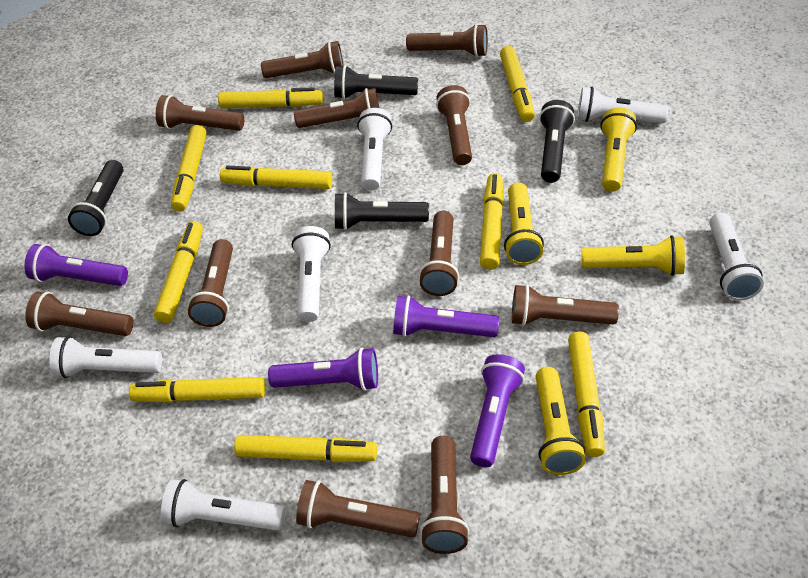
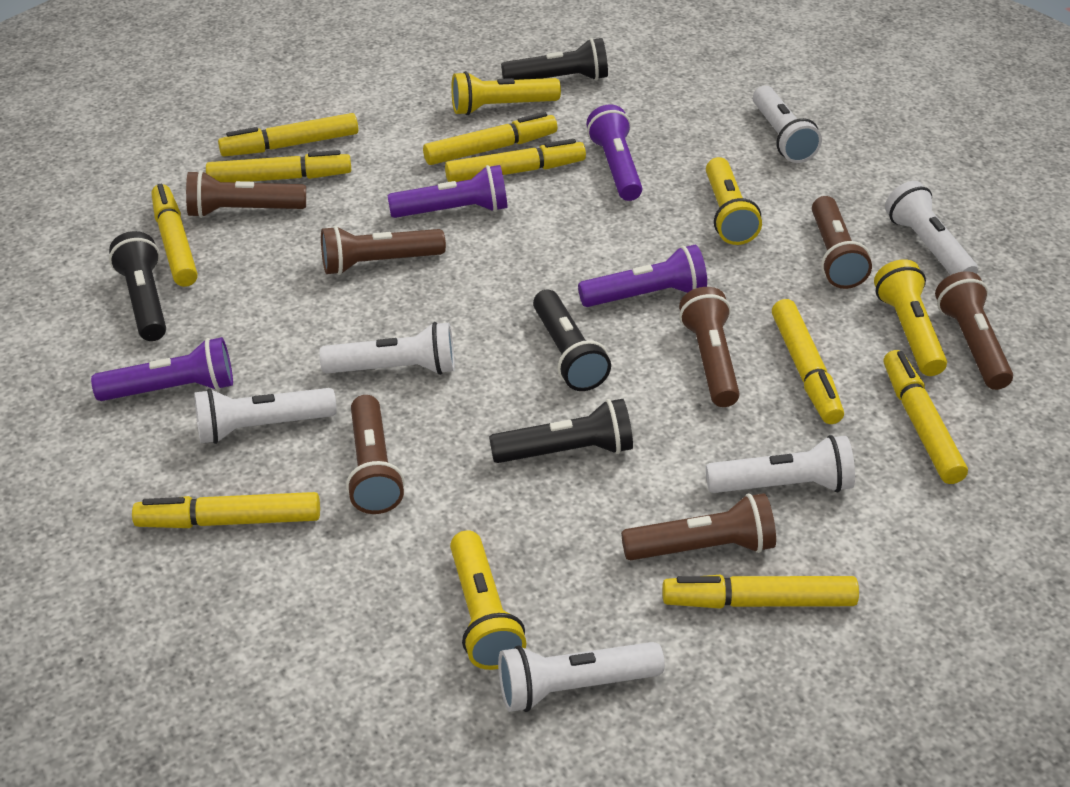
brown flashlight: 11 -> 7

